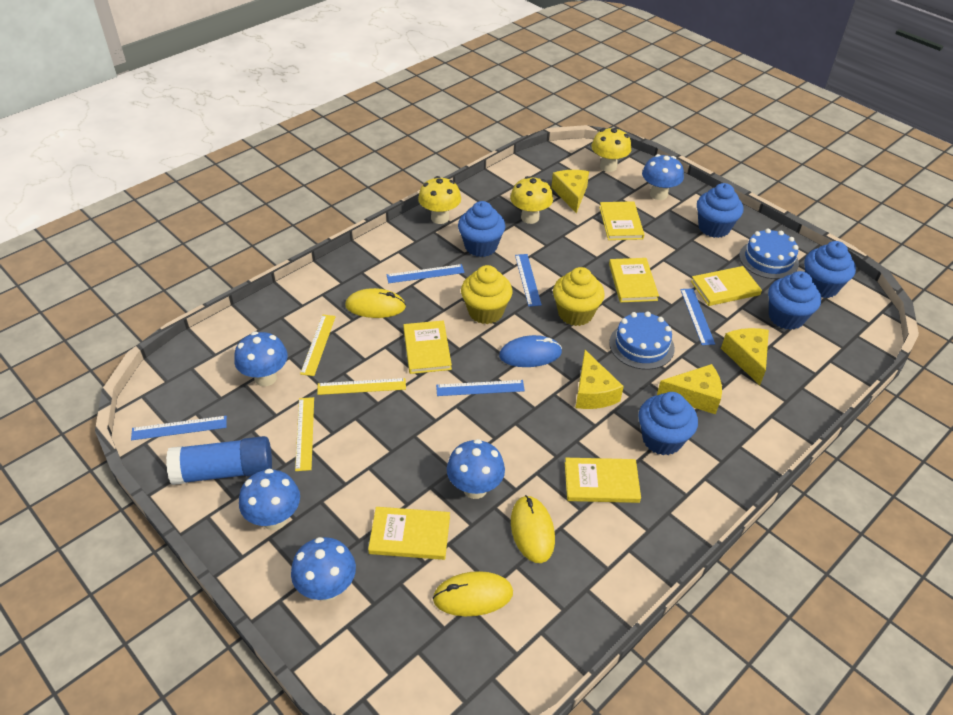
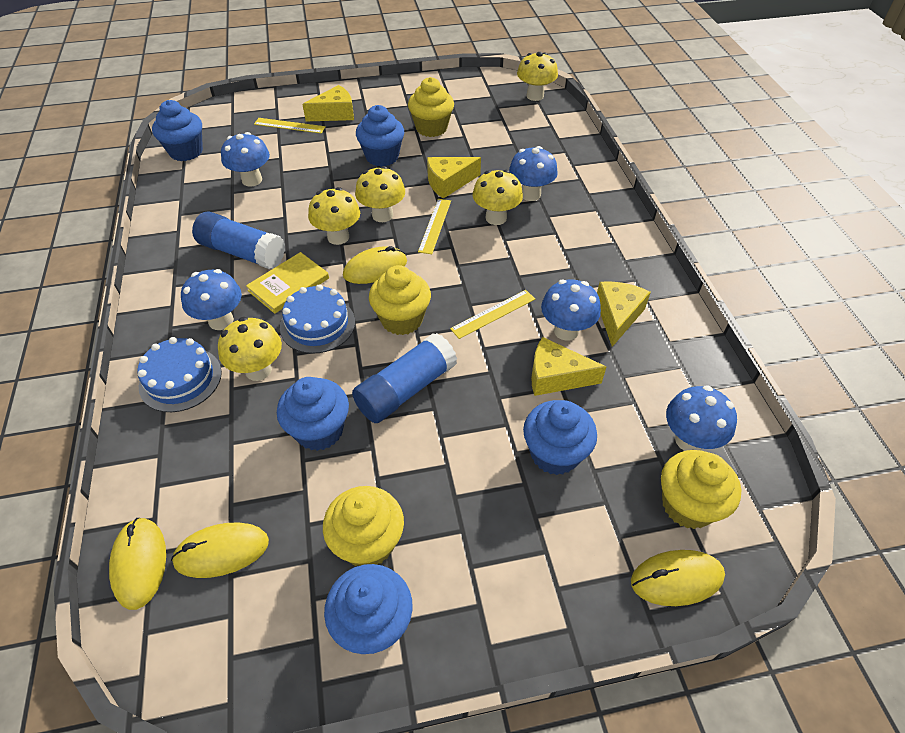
blue glue stick: 1 -> 2
blue mouse: 1 -> 0
blue ruler: 5 -> 0
yellow book: 6 -> 1
yellow cupcake: 2 -> 4
yellow mouse: 3 -> 4
yellow mushroom: 3 -> 5

